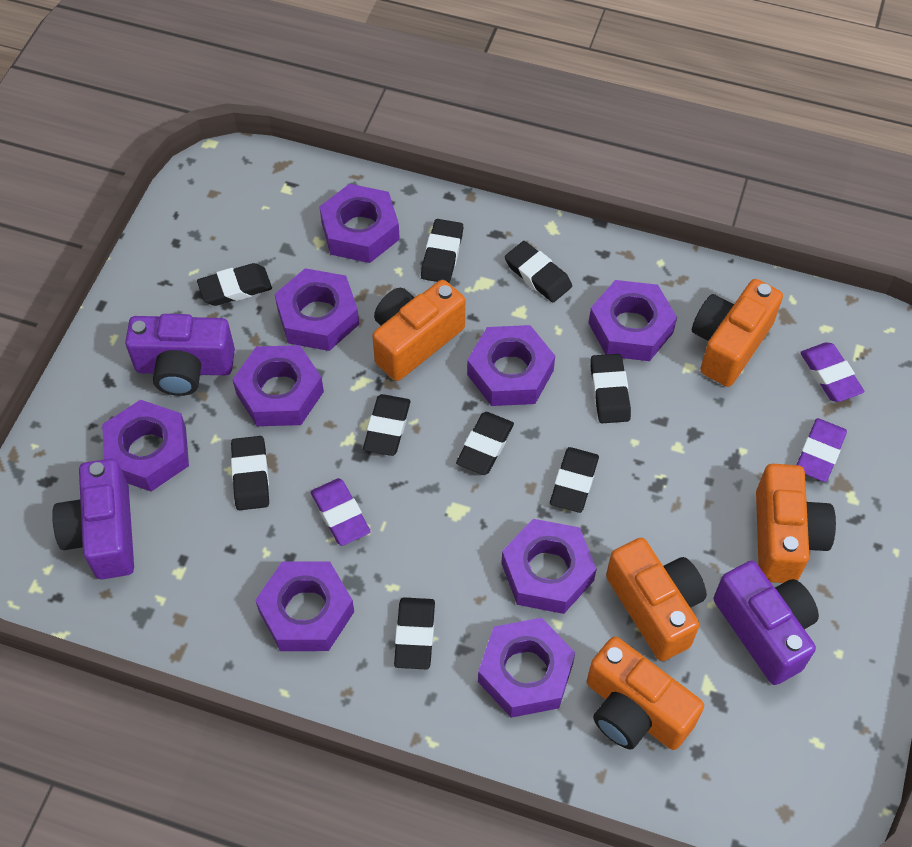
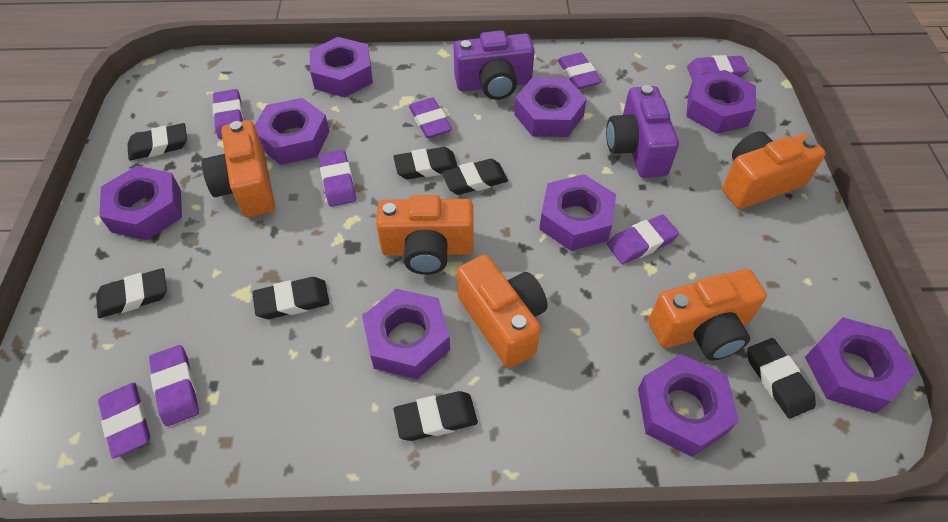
black eraser: 9 -> 7
purple camera: 3 -> 2
purple eraser: 3 -> 8

